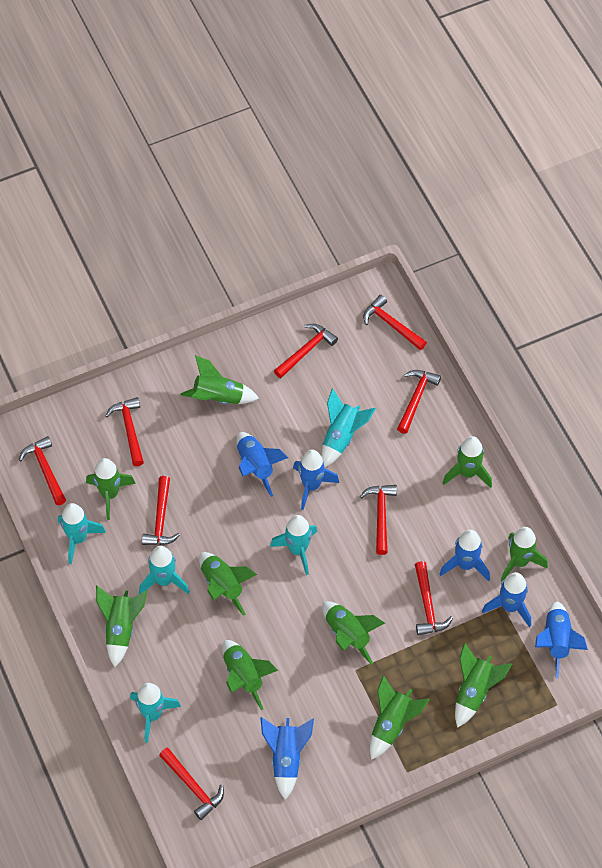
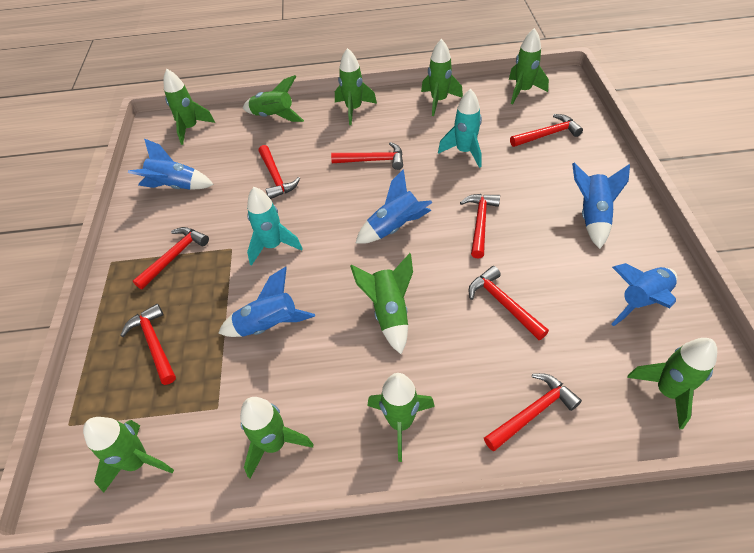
blue rocket: 6 -> 5
red hammer: 9 -> 8
turquoise rocket: 5 -> 2

